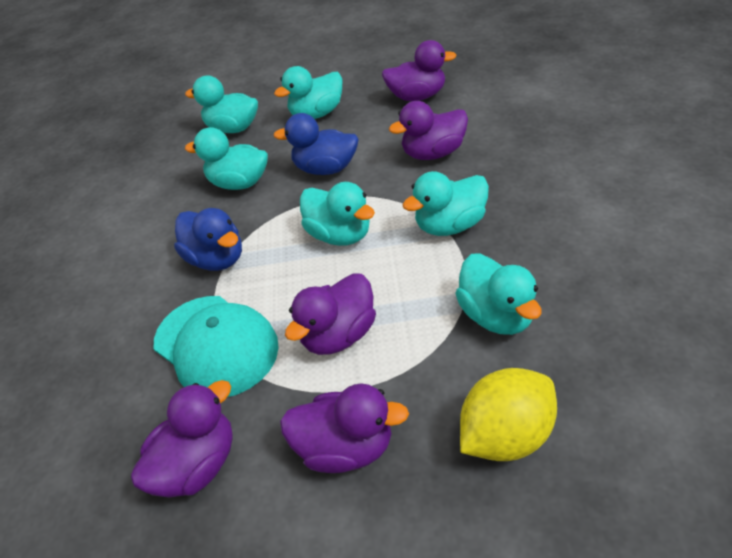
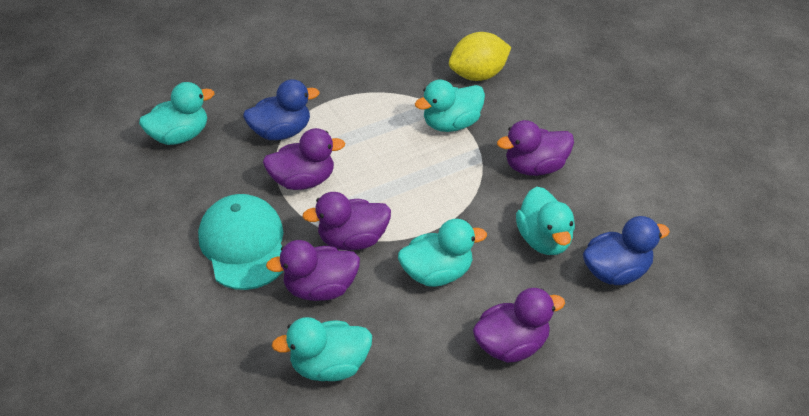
turquoise duck: 6 -> 5

